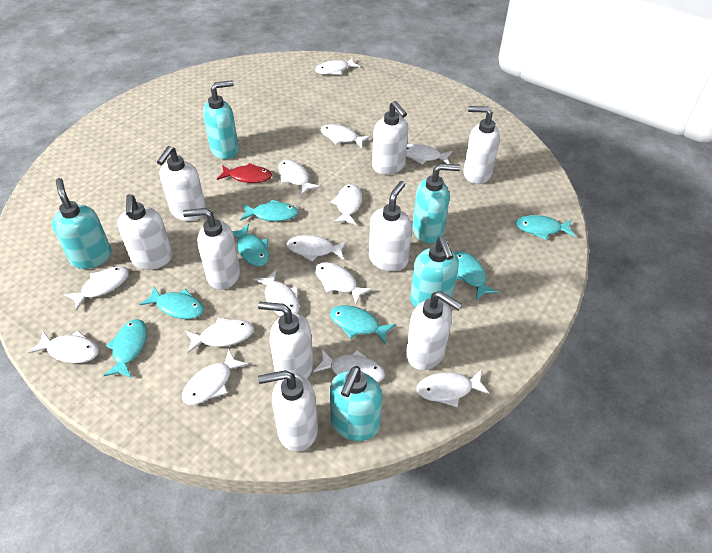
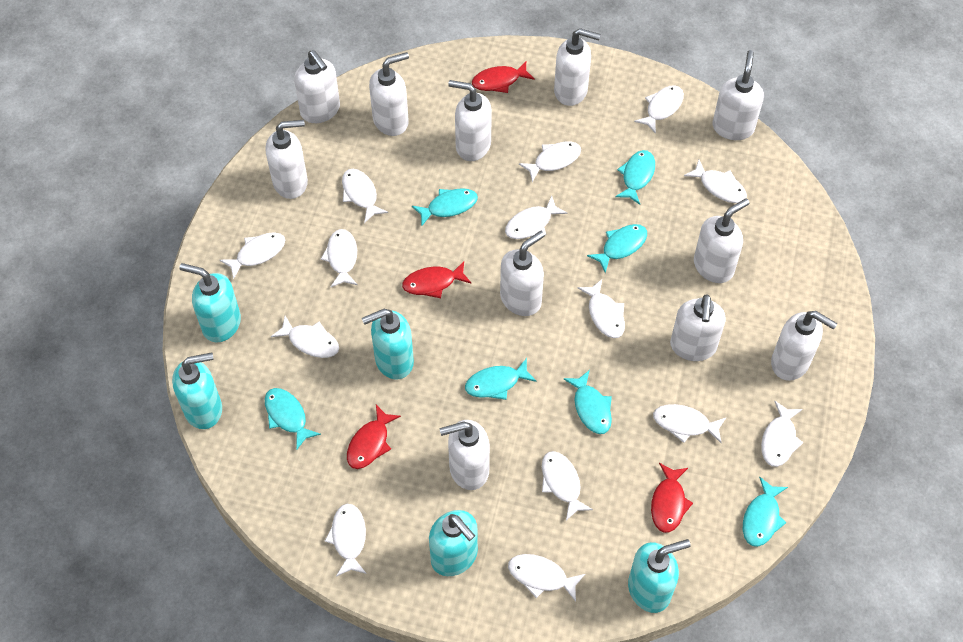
red fish: 1 -> 4
white soap dispenser: 9 -> 11

